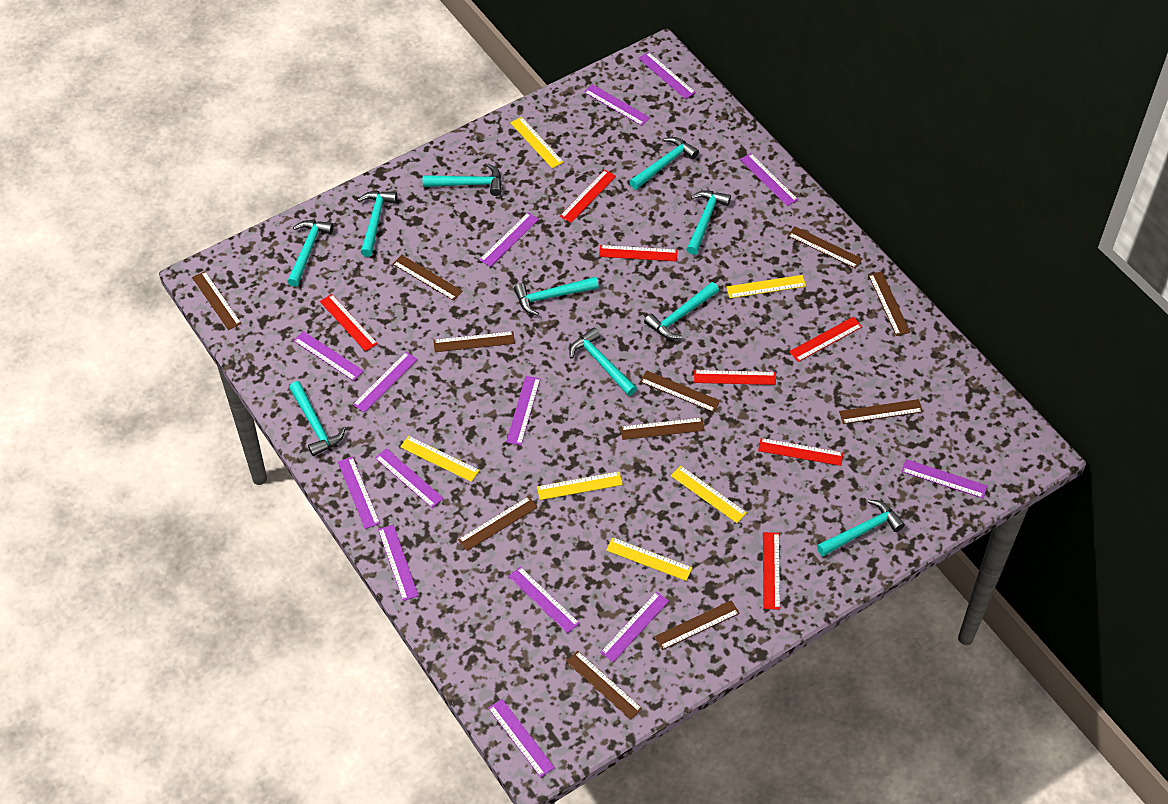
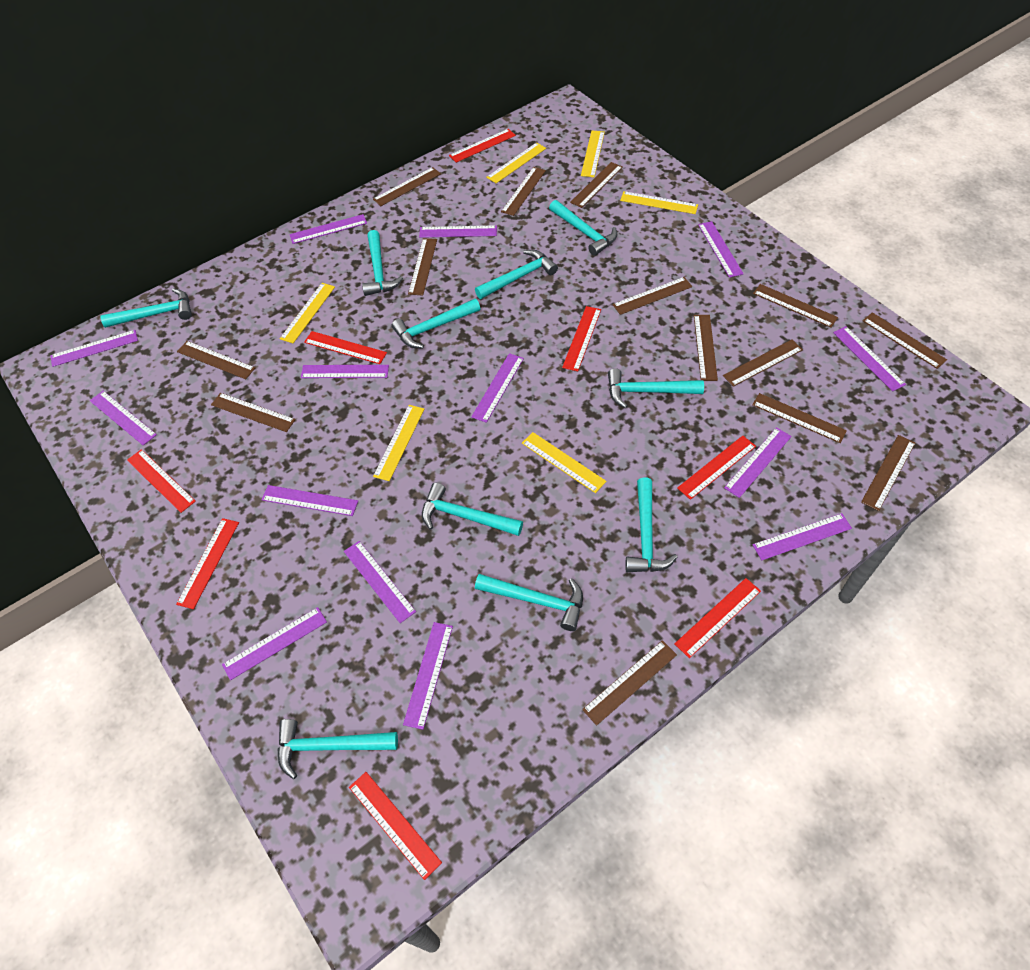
brown ruler: 11 -> 14
red ruler: 7 -> 8

